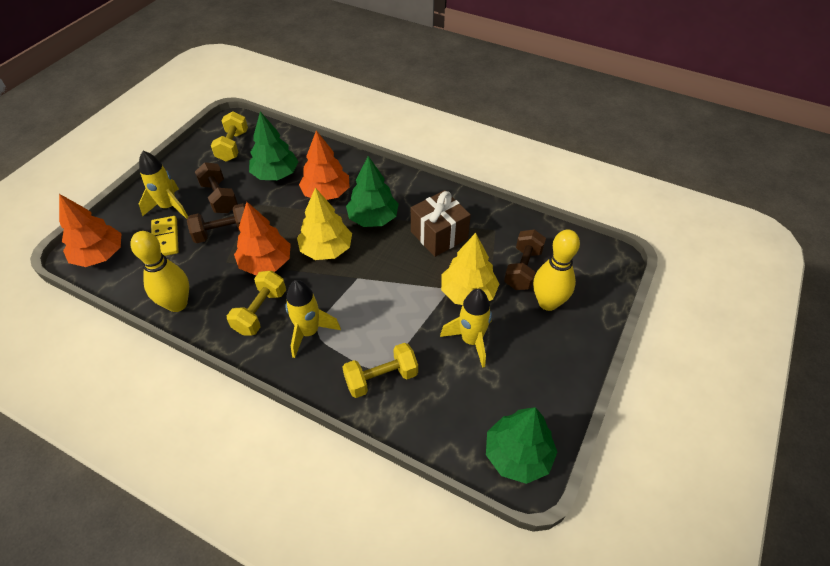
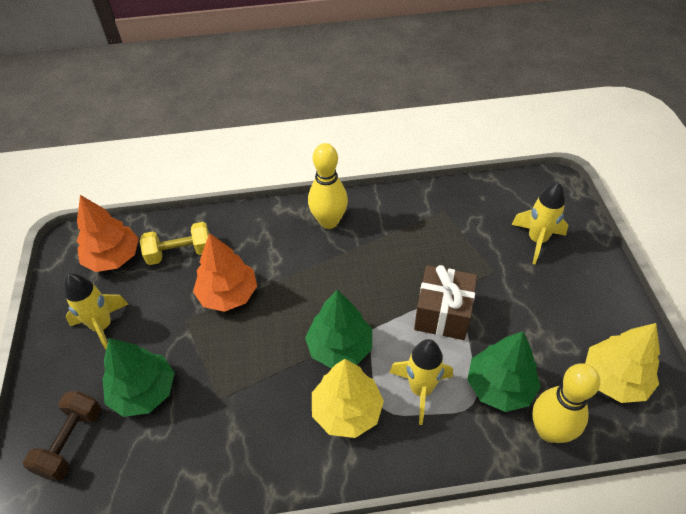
brown dumbbell: 3 -> 1
orange tree: 3 -> 2
yellow domino: 1 -> 0
yellow dumbbell: 3 -> 1

